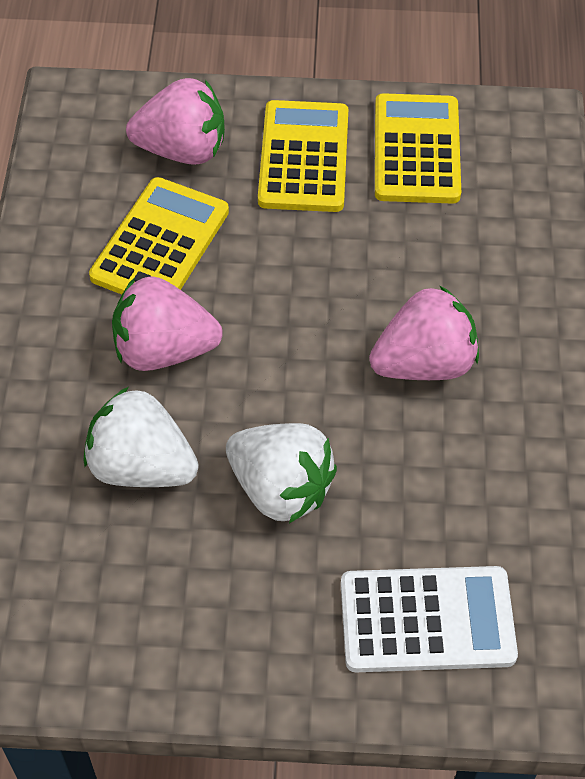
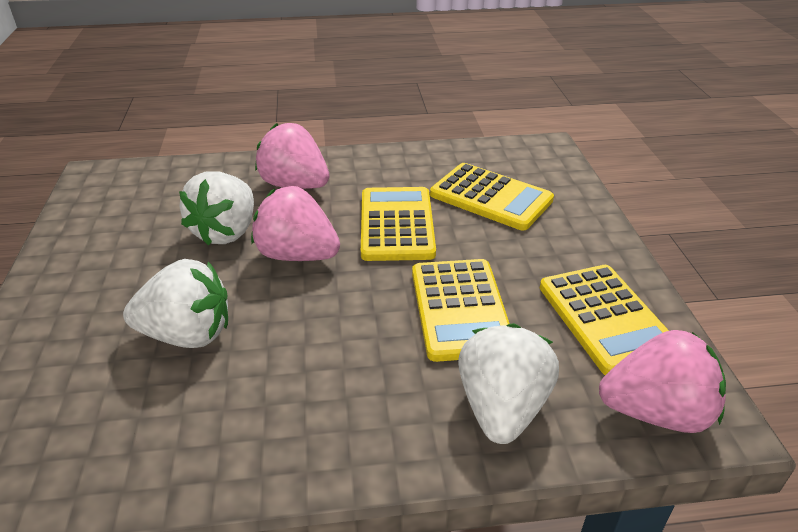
white calculator: 1 -> 0
white strawberry: 2 -> 3
yellow calculator: 3 -> 4

